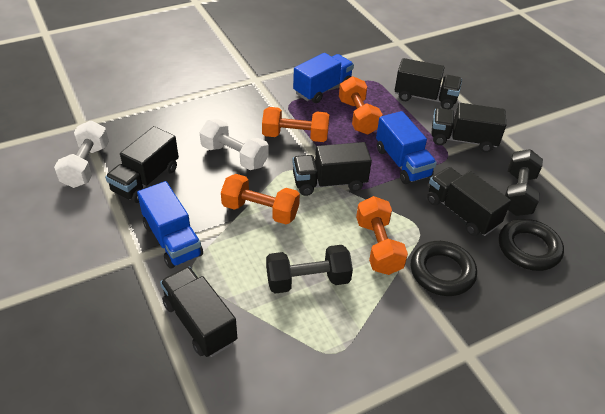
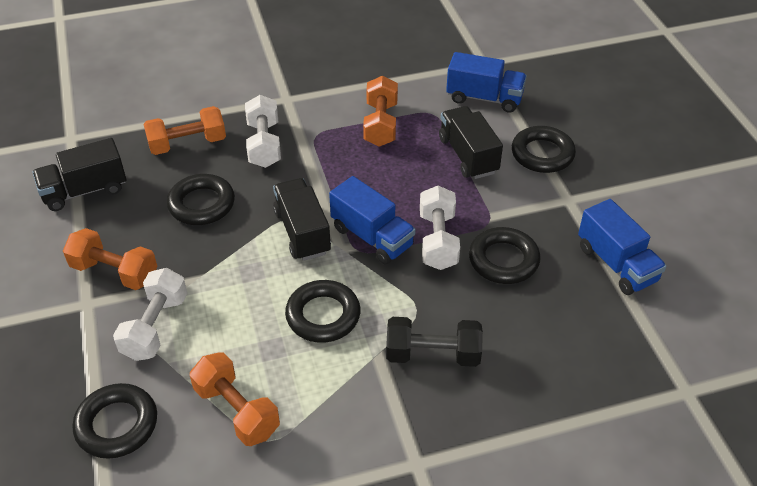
black dumbbell: 2 -> 1
black ring: 2 -> 5
black truck: 6 -> 3
white dumbbell: 2 -> 3

